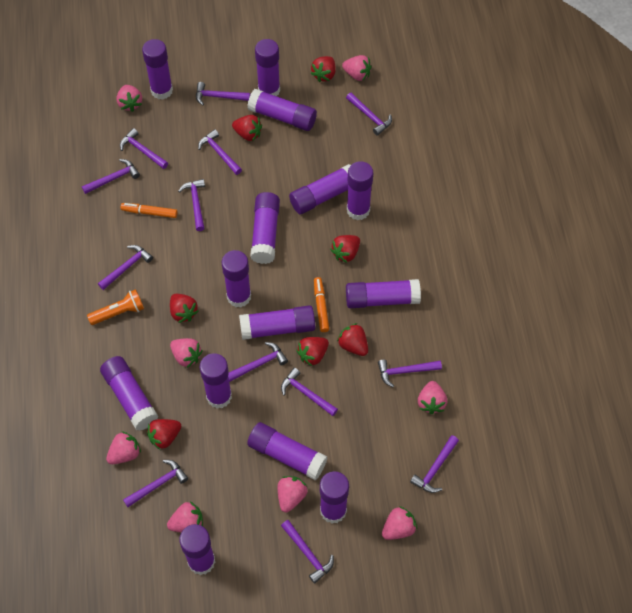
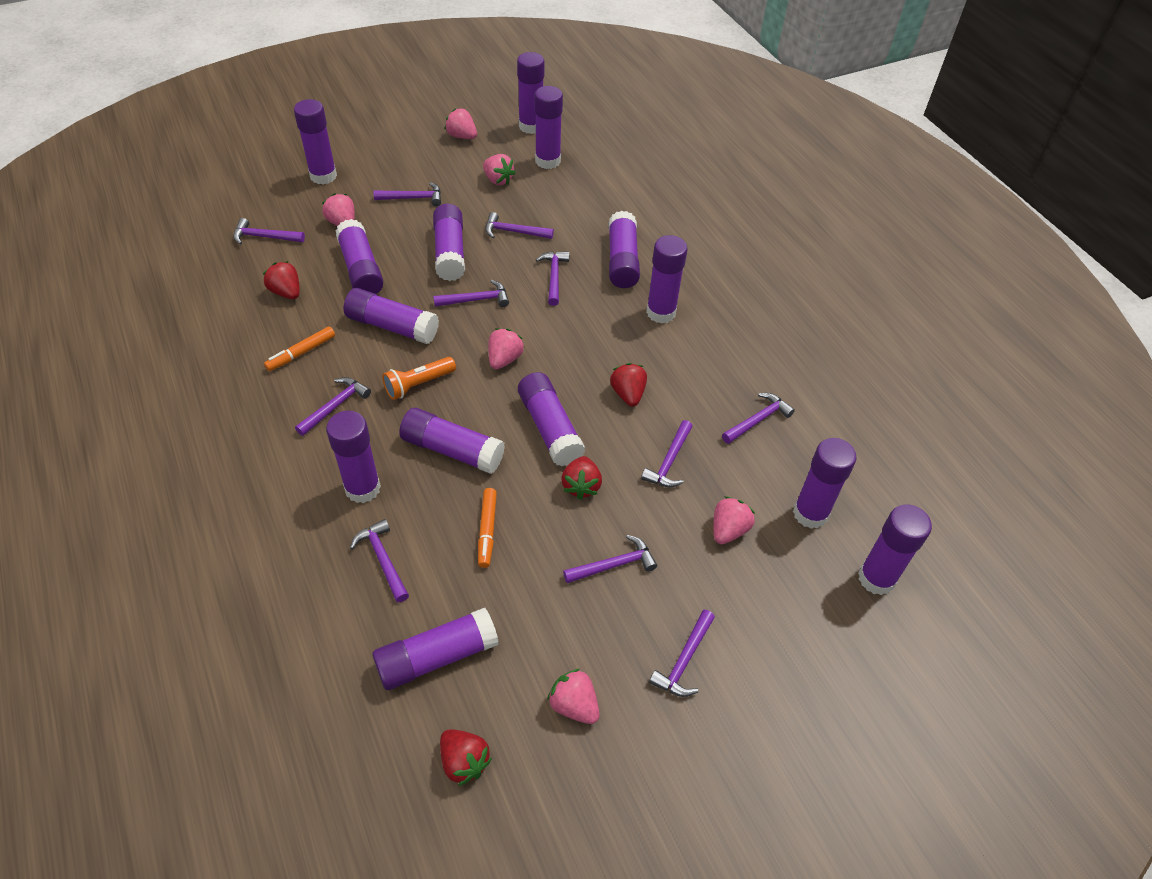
pink strawberry: 8 -> 6
purple hammer: 13 -> 11
red strawberry: 7 -> 4

